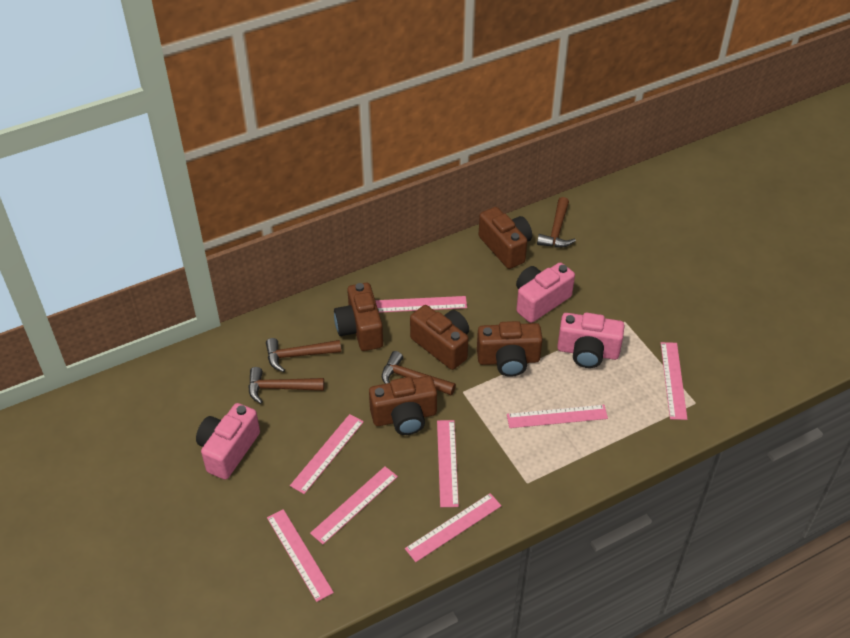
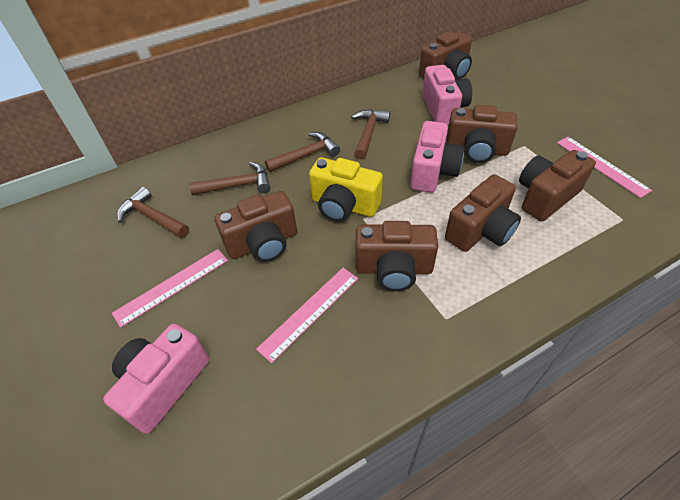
brown camera: 5 -> 6
pink ruler: 8 -> 3
yellow camera: 0 -> 1

